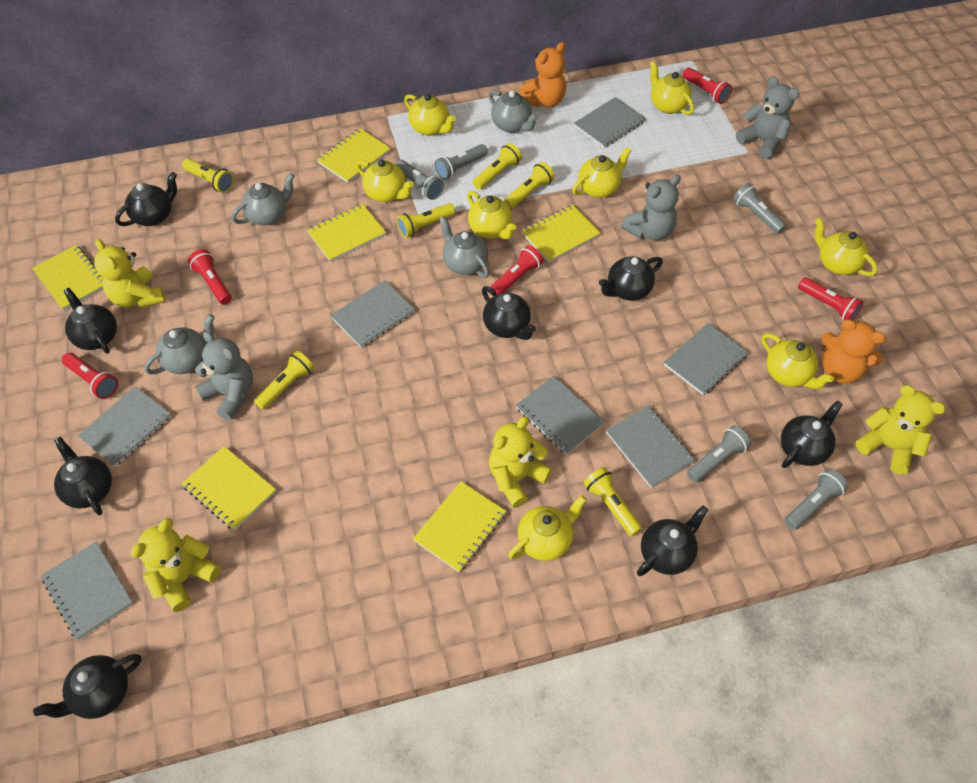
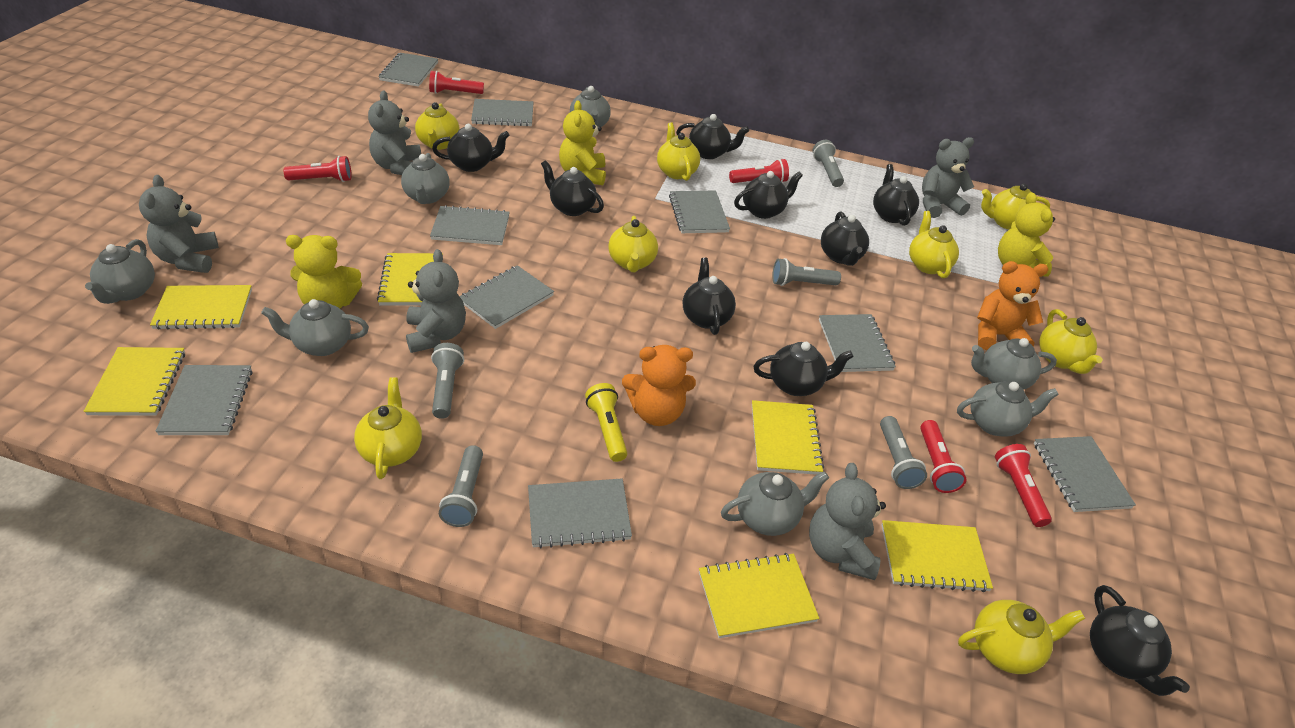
black teapot: 8 -> 9
grey notebook: 7 -> 9
grey teapot: 4 -> 7
grey teddy bear: 3 -> 5
yellow flashlight: 6 -> 1
yellow teddy bear: 4 -> 3

